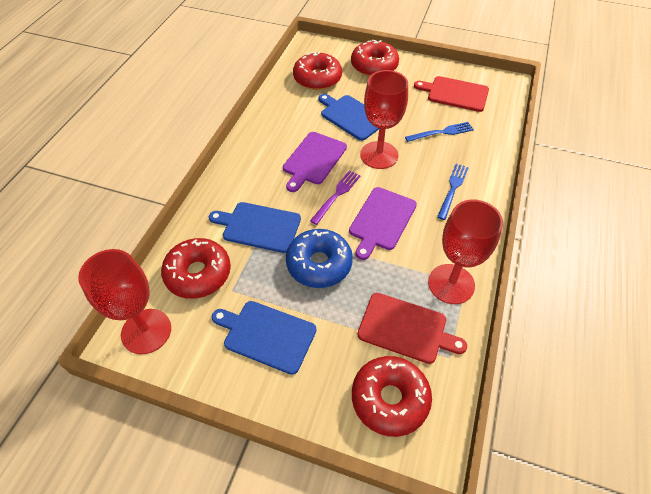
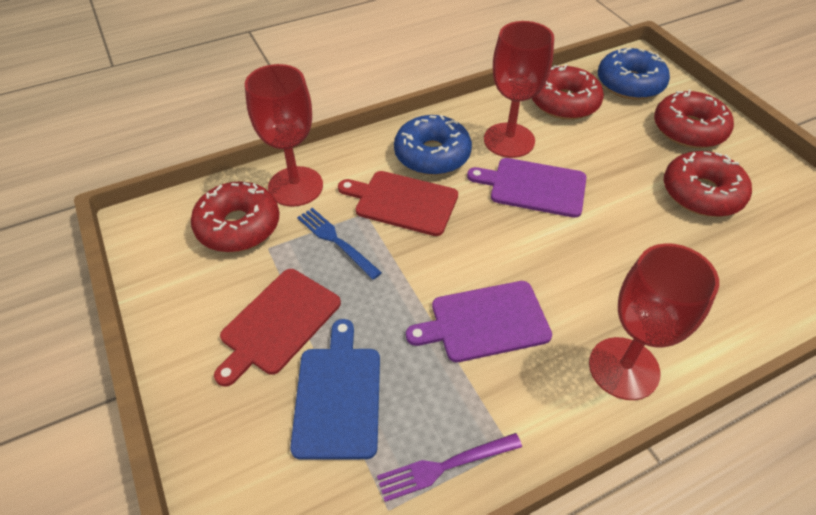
blue cutting board: 3 -> 1
blue donut: 1 -> 2
blue fork: 2 -> 1

